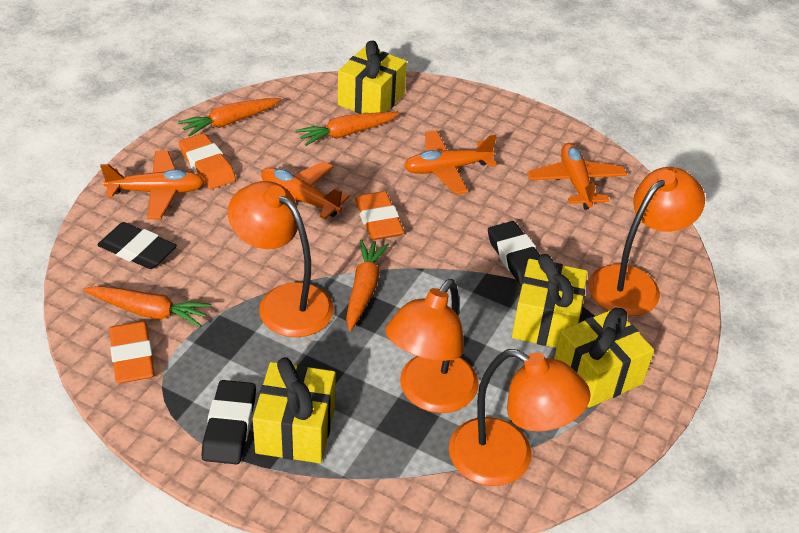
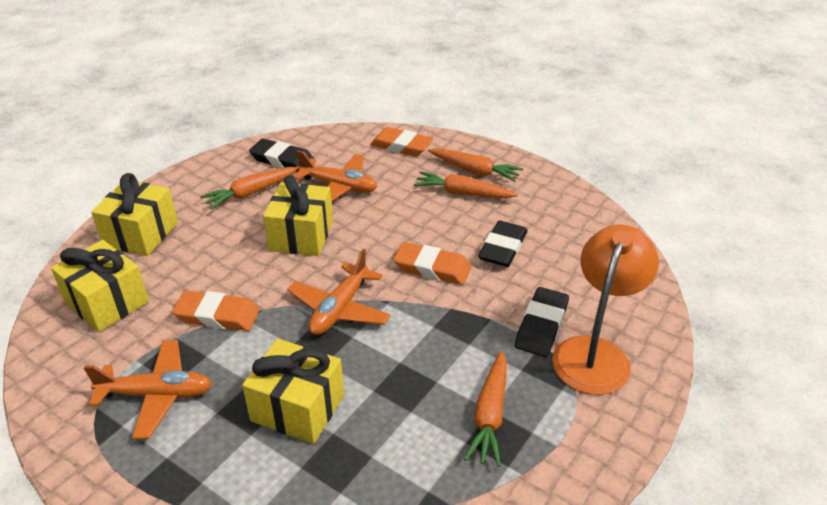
orange lamp: 4 -> 1
orange plane: 4 -> 3

